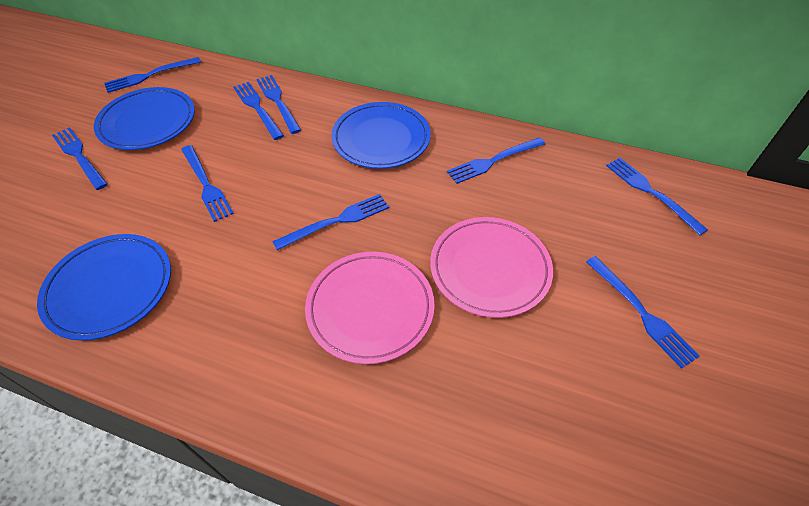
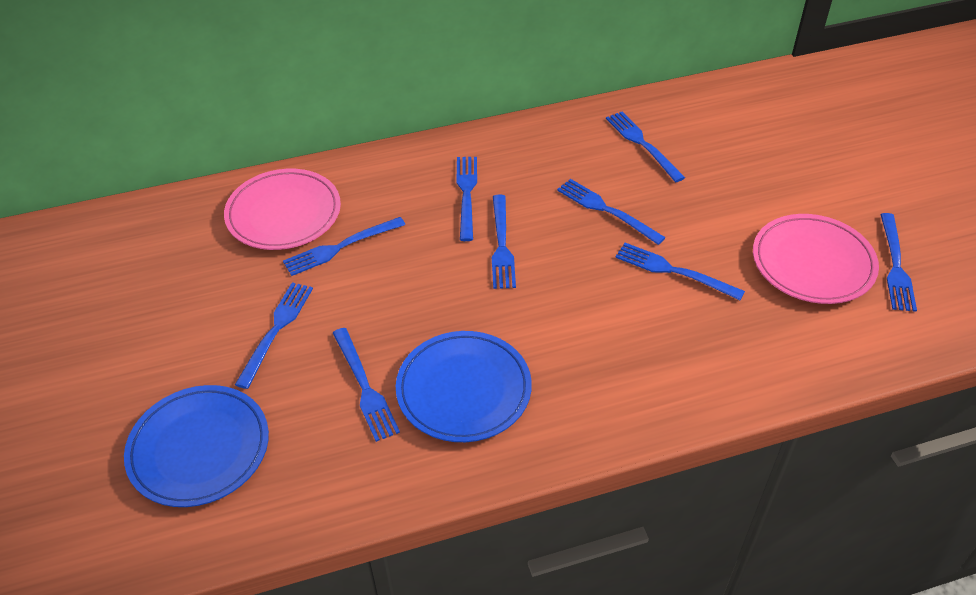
blue plate: 3 -> 2

